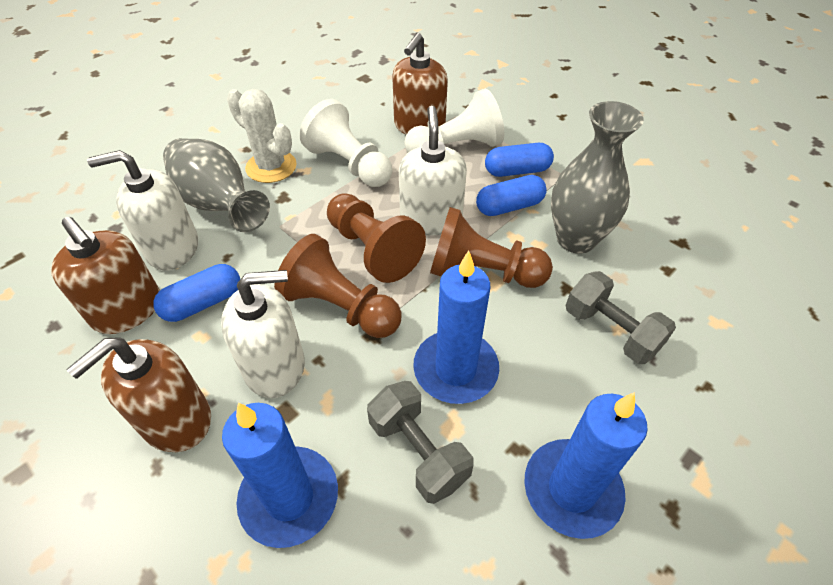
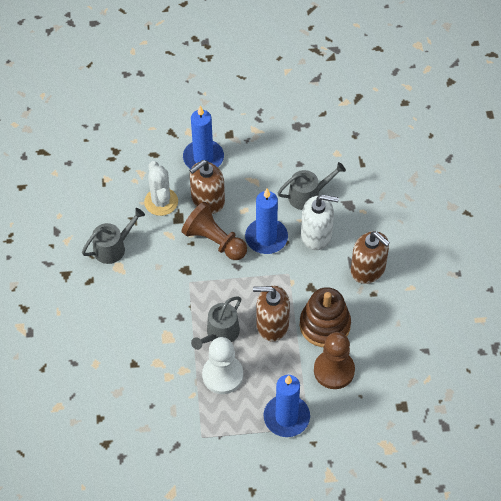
blue capsule: 3 -> 0
brown pawn: 3 -> 2
brown stacking toy: 0 -> 1
grey dumbbell: 2 -> 0
grey vase: 2 -> 0
grey watering can: 0 -> 3
white pawn: 2 -> 1
white soap dispenser: 3 -> 1

